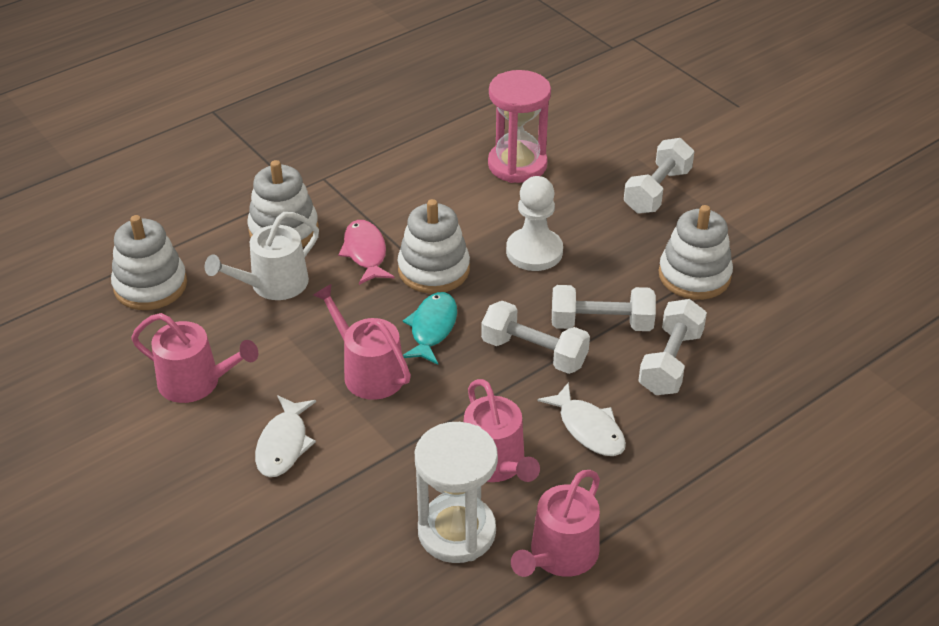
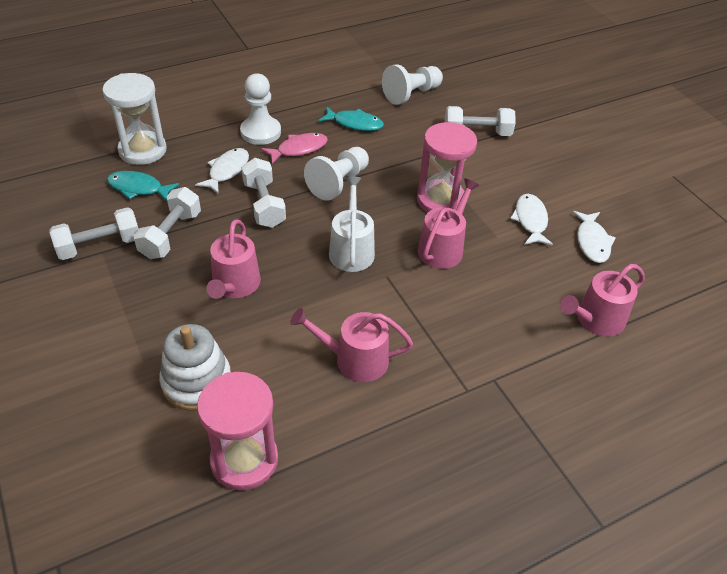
pink hourglass: 1 -> 2
turquoise fish: 1 -> 2
white fish: 2 -> 3
white pawn: 1 -> 3
white stacking toy: 4 -> 1

